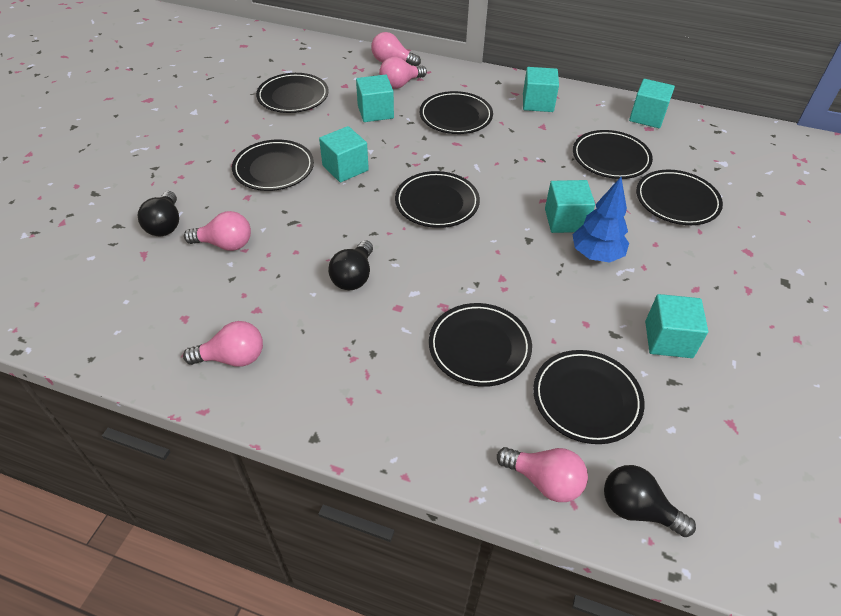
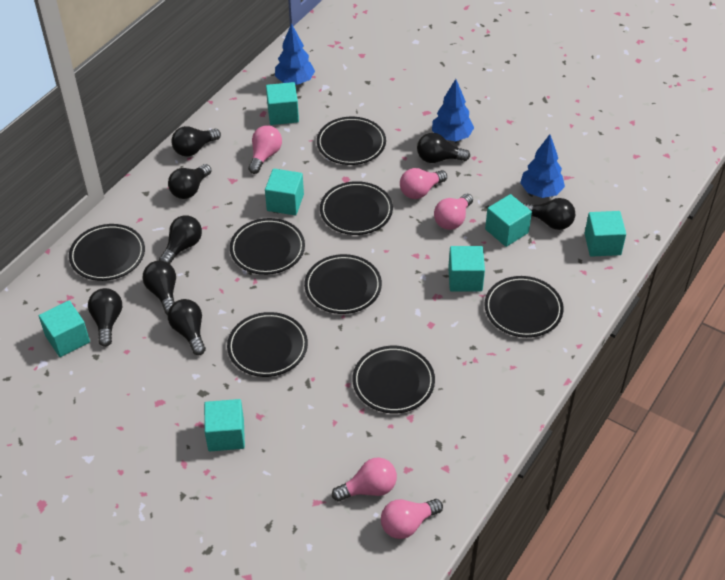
black light bulb: 3 -> 8
blue tree: 1 -> 3
turquoise cube: 6 -> 7

